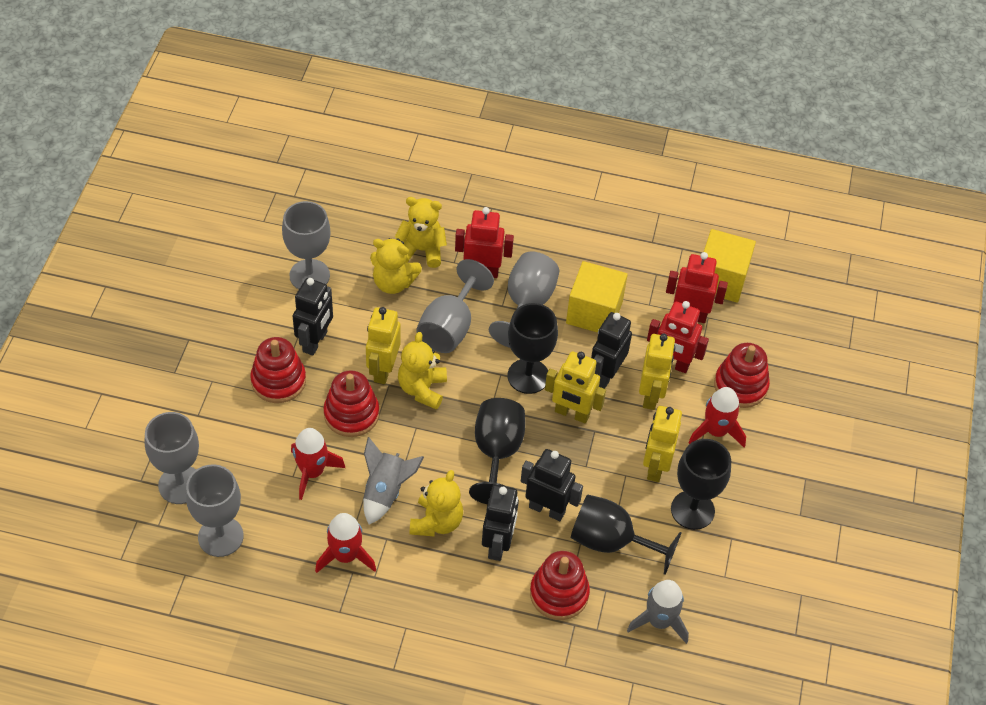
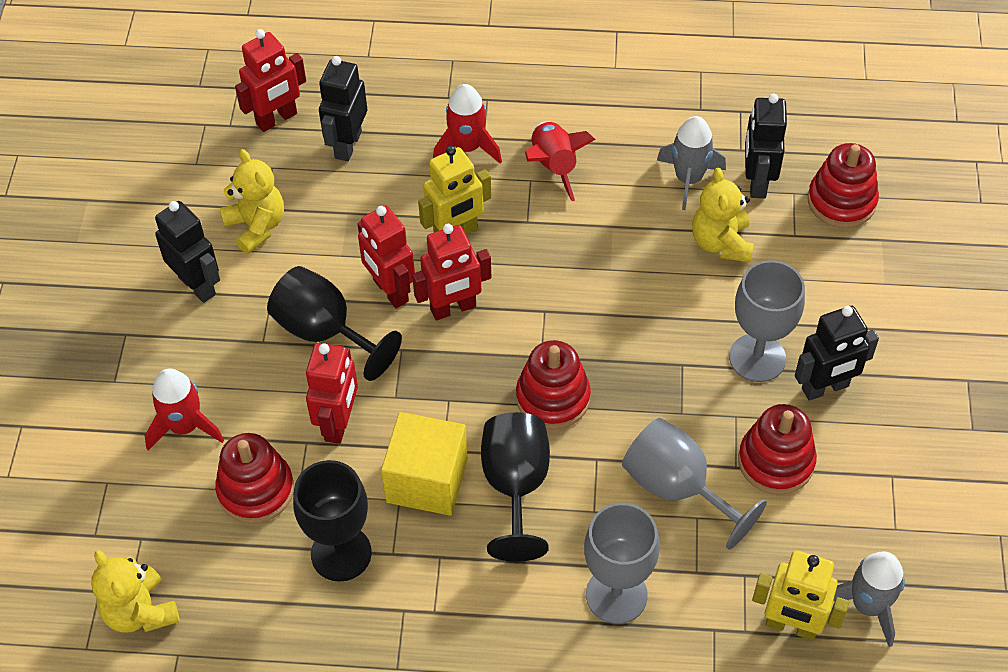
black goblet: 4 -> 3
grey goblet: 5 -> 3
red robot: 3 -> 4
yellow cube: 2 -> 1
yellow robot: 4 -> 2
yellow teddy bear: 4 -> 3

